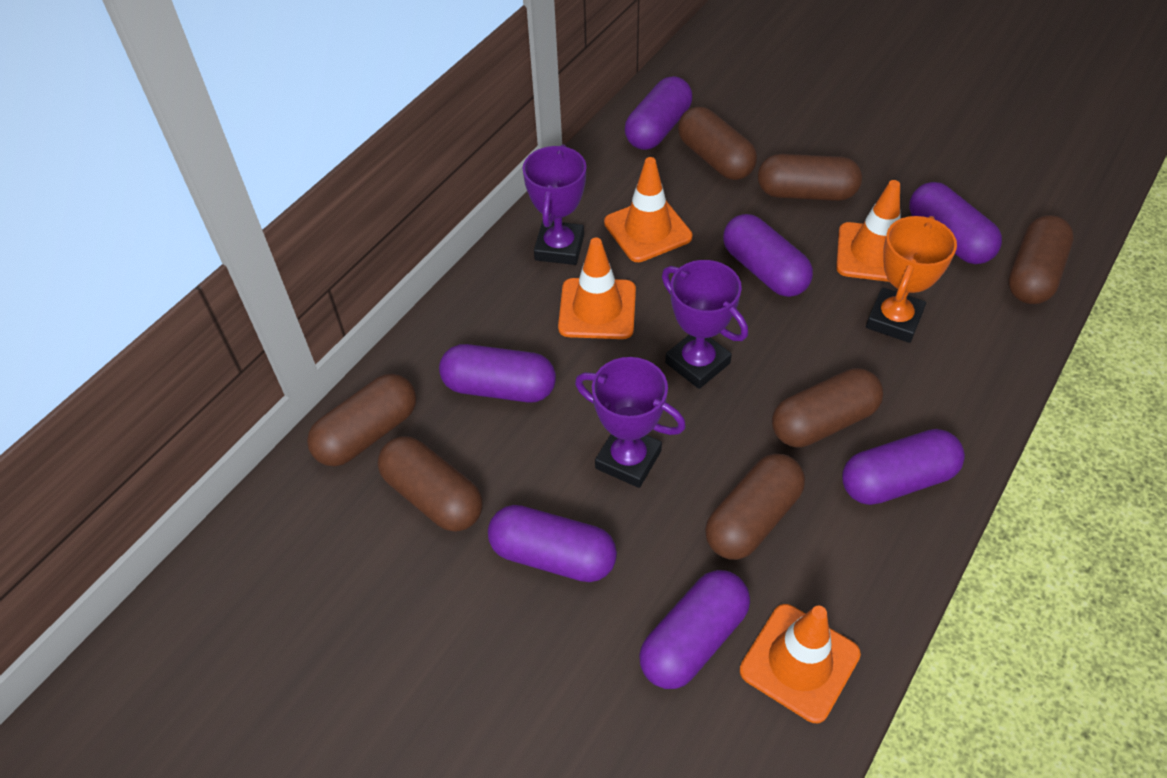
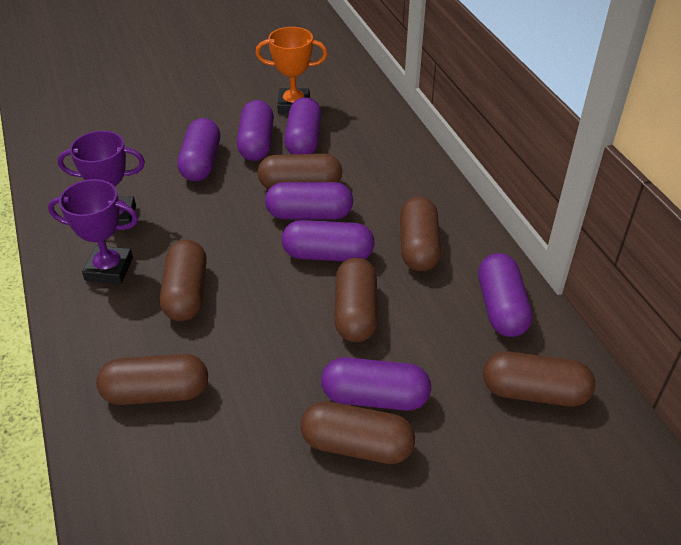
orange traffic cone: 4 -> 0
purple trophy: 3 -> 2

